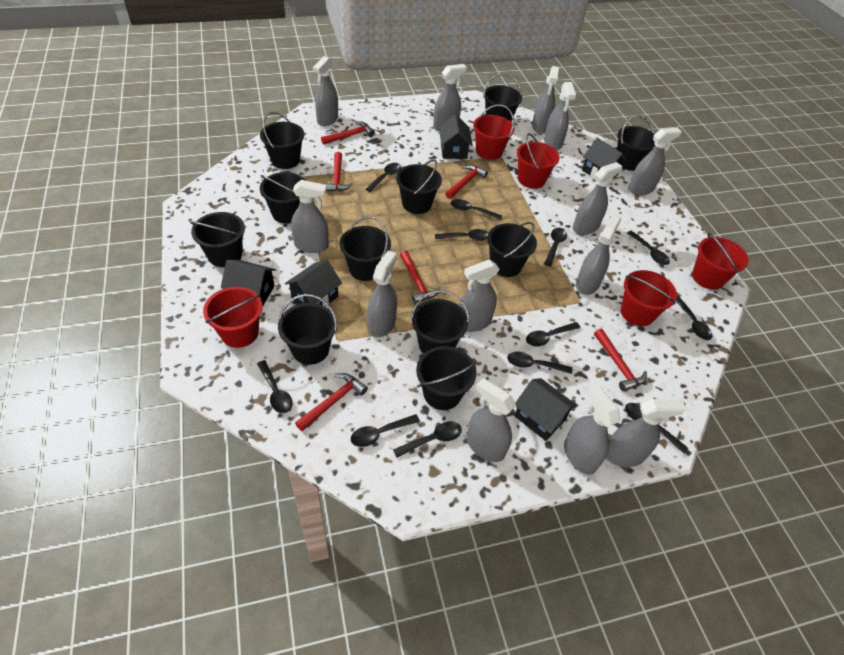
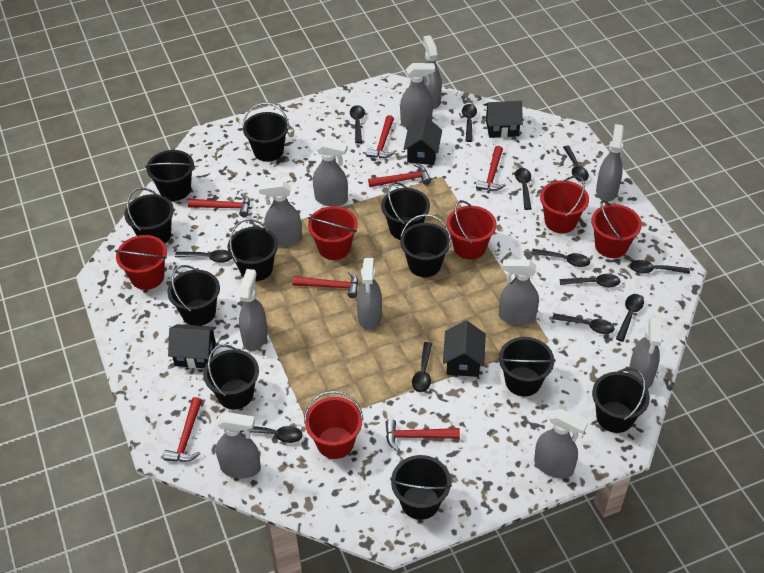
black house: 5 -> 4
grey spray bottle: 13 -> 11
red bucket: 5 -> 6
red hammer: 6 -> 7

